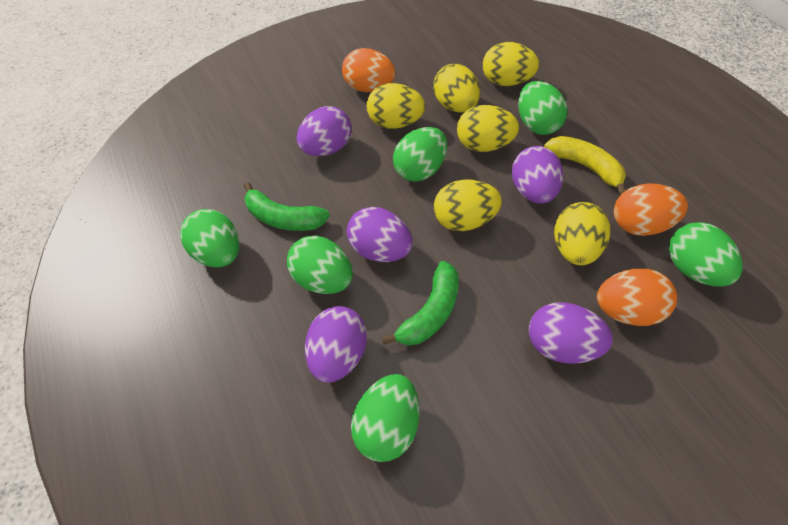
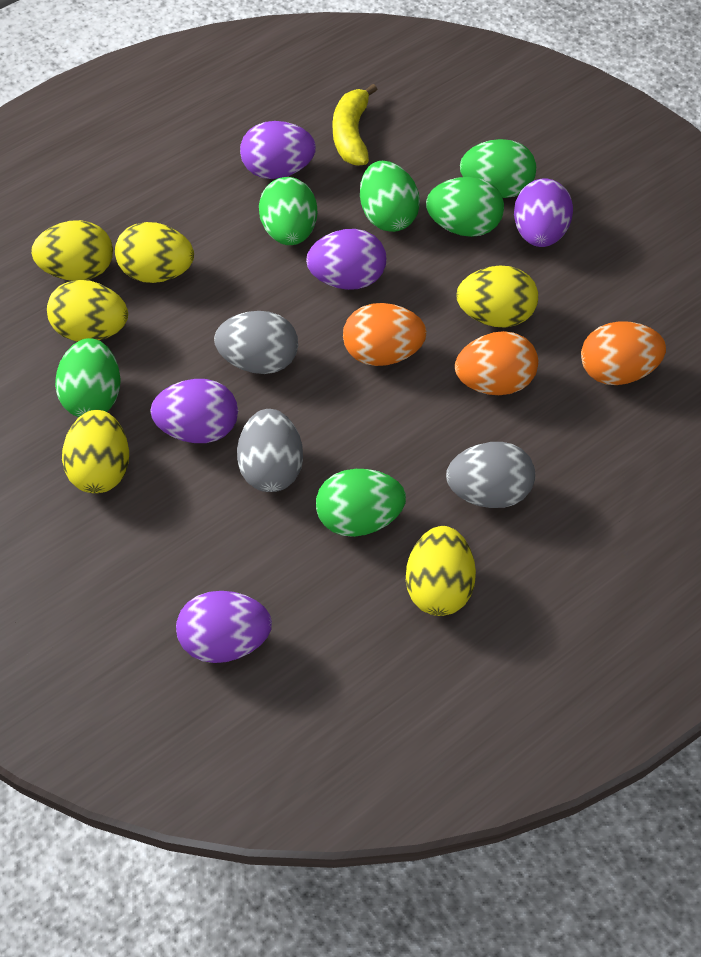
green banana: 2 -> 0
grey egg: 0 -> 3

